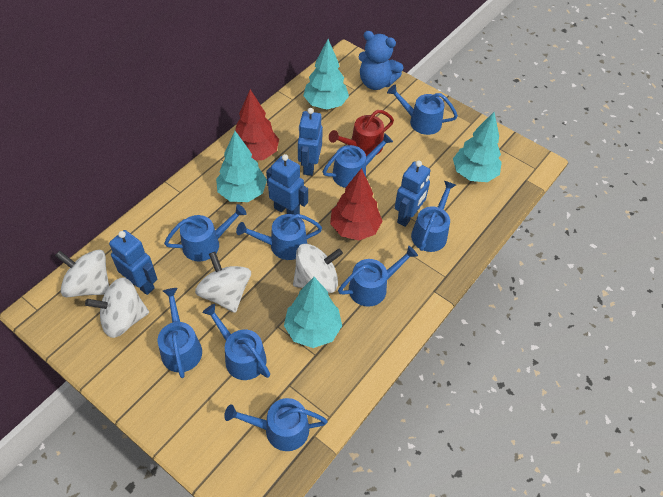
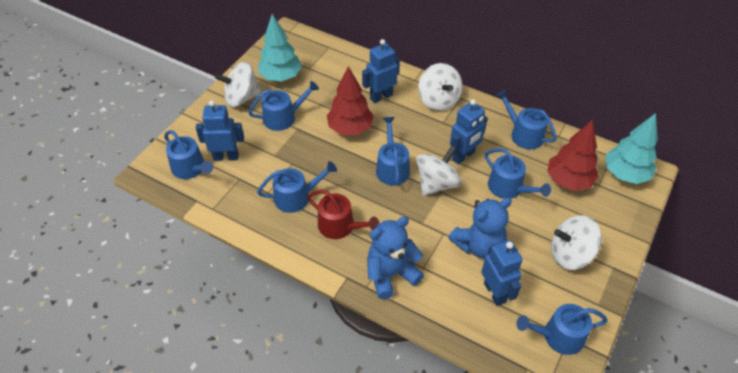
blue teddy bear: 1 -> 2
blue watering can: 9 -> 7
turquoise tree: 4 -> 2

